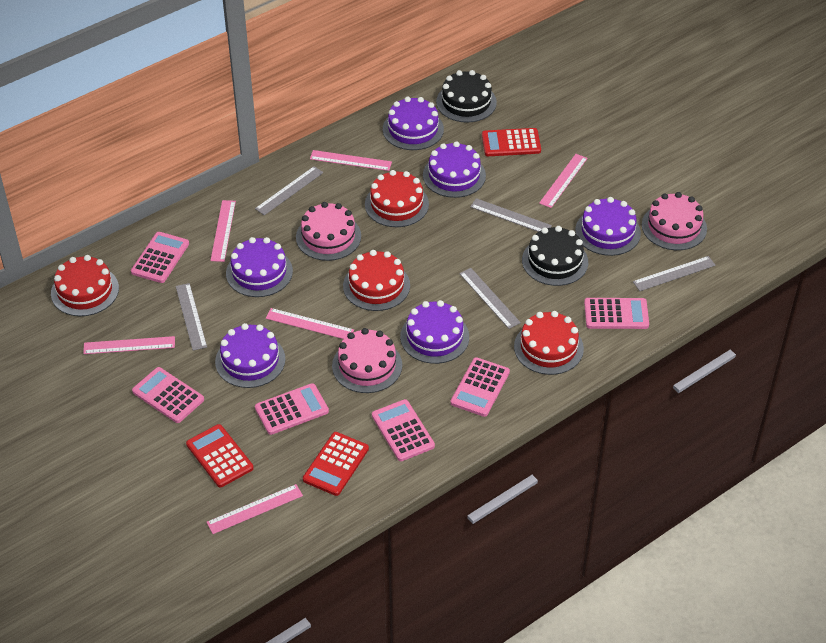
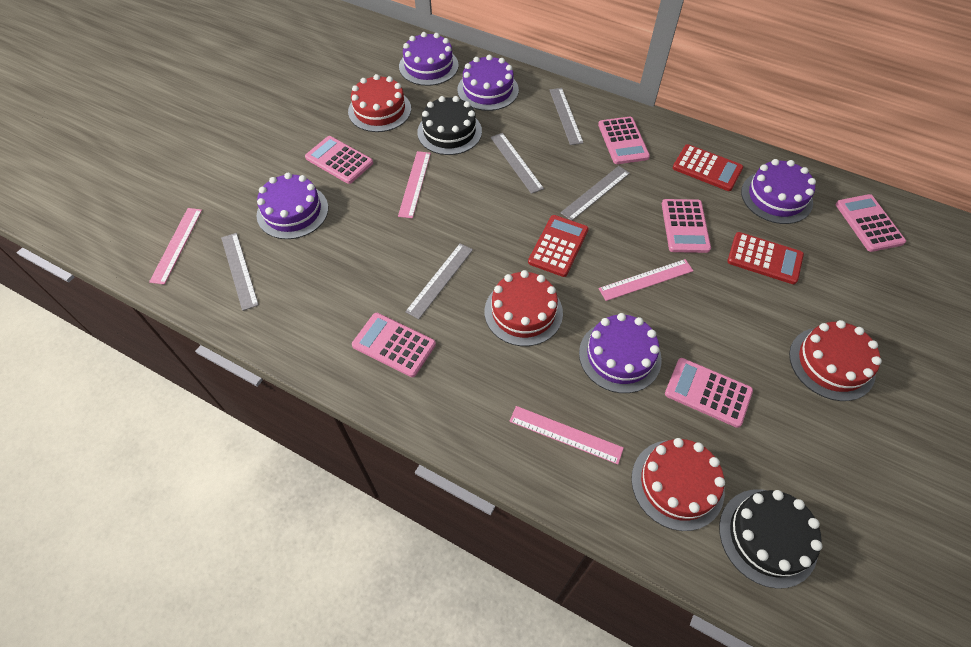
pink cake: 3 -> 0
pink ruler: 6 -> 4
purple cake: 6 -> 5

